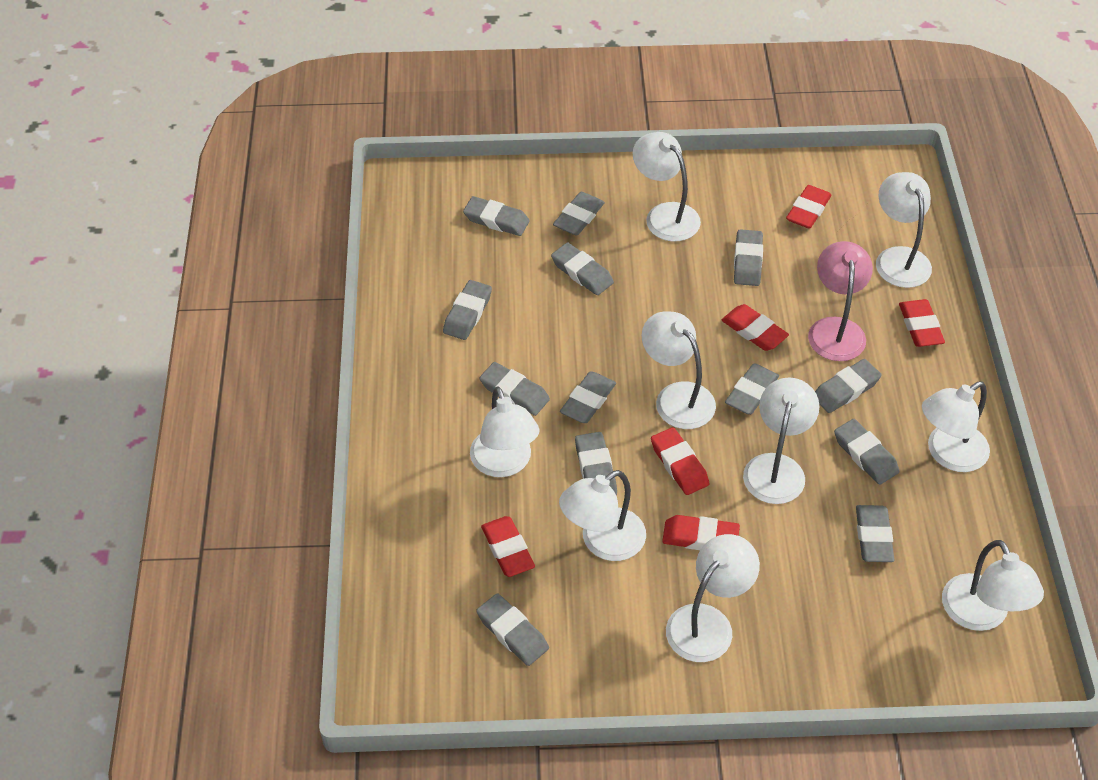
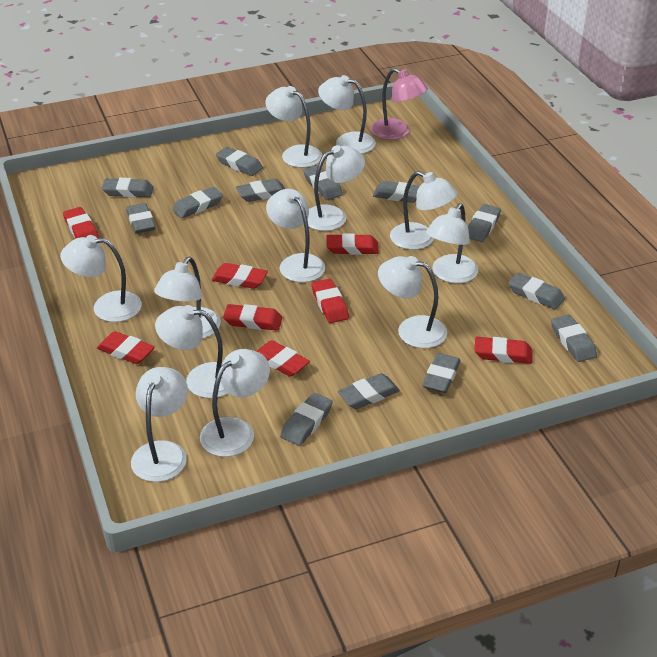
red eraser: 6 -> 8
white lamp: 9 -> 12

